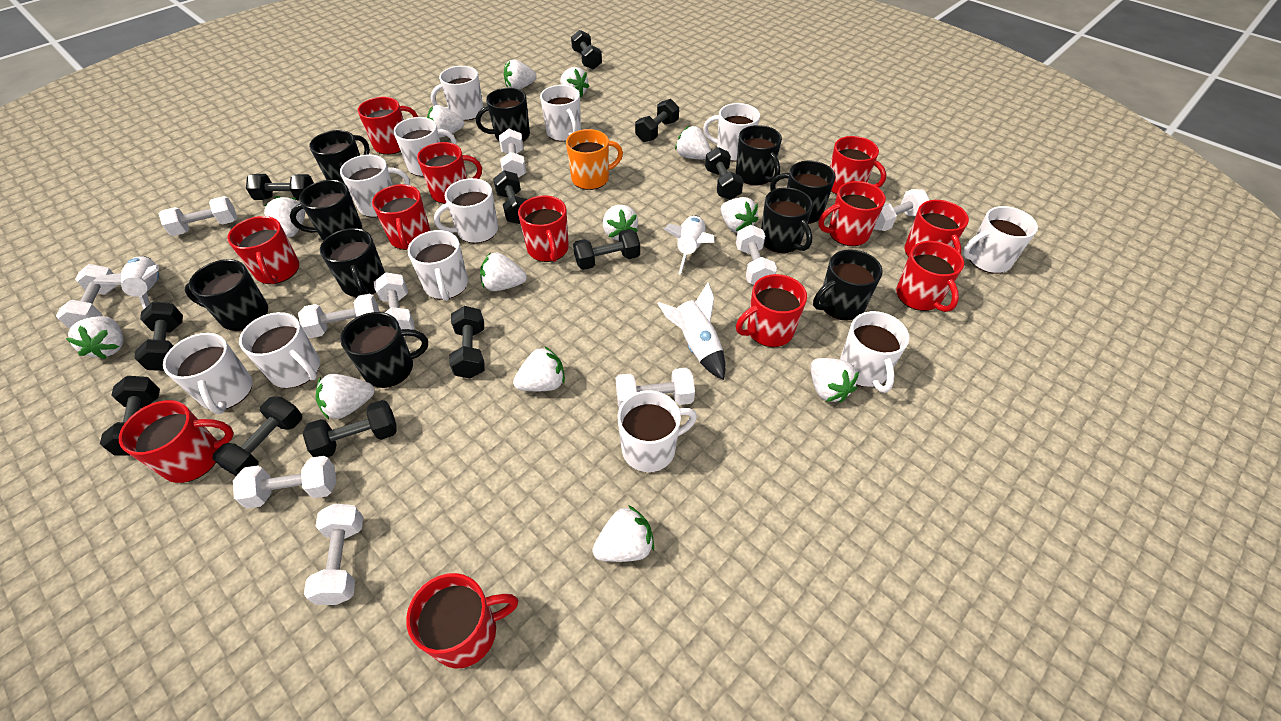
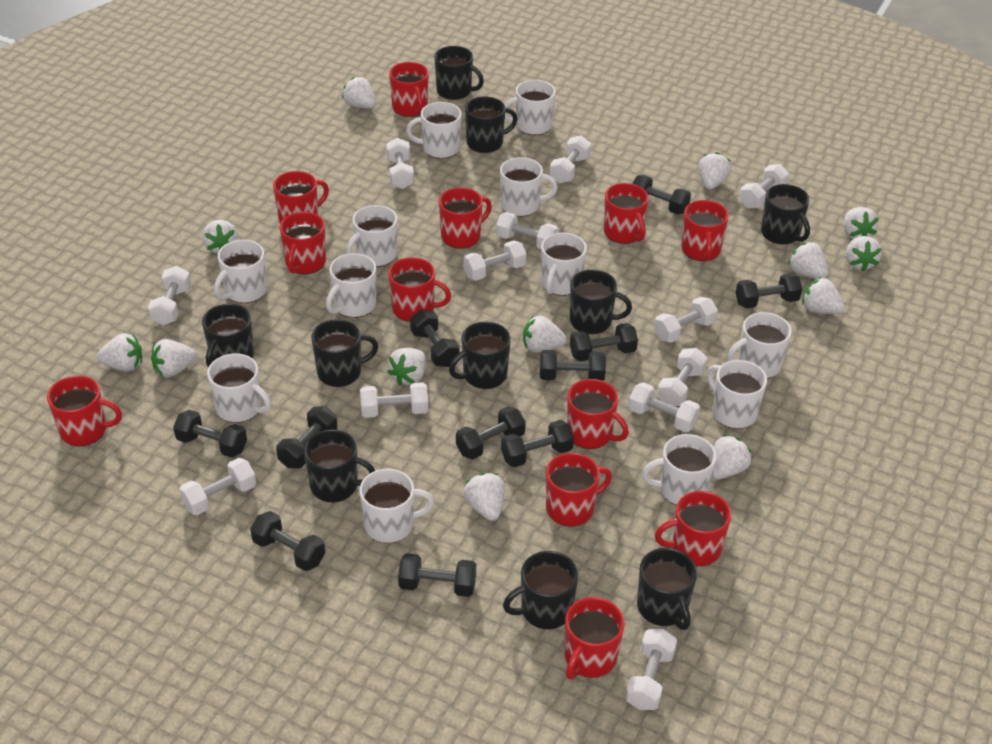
orange mug: 1 -> 0
white dumbbell: 10 -> 12
white rocket: 3 -> 0

